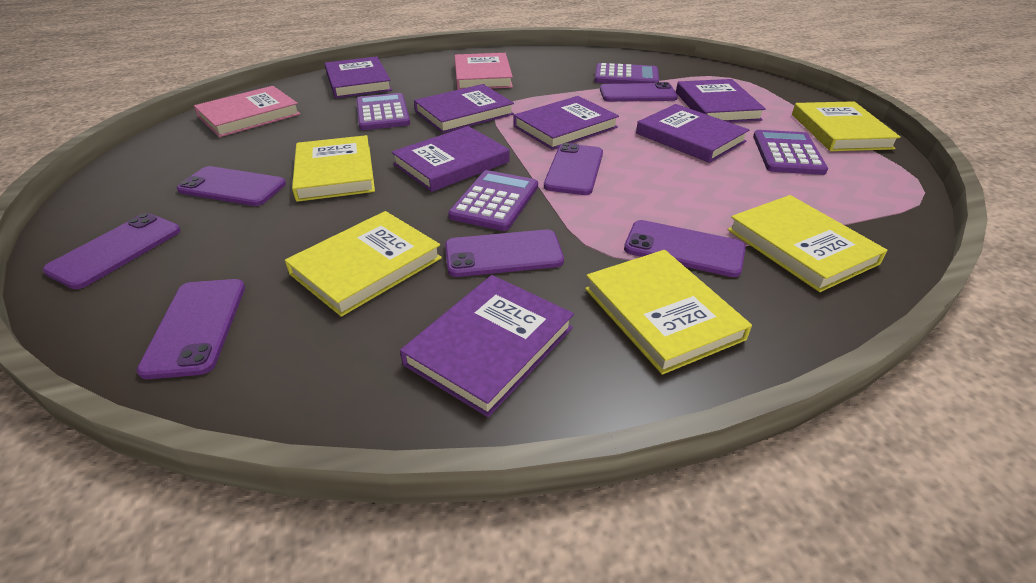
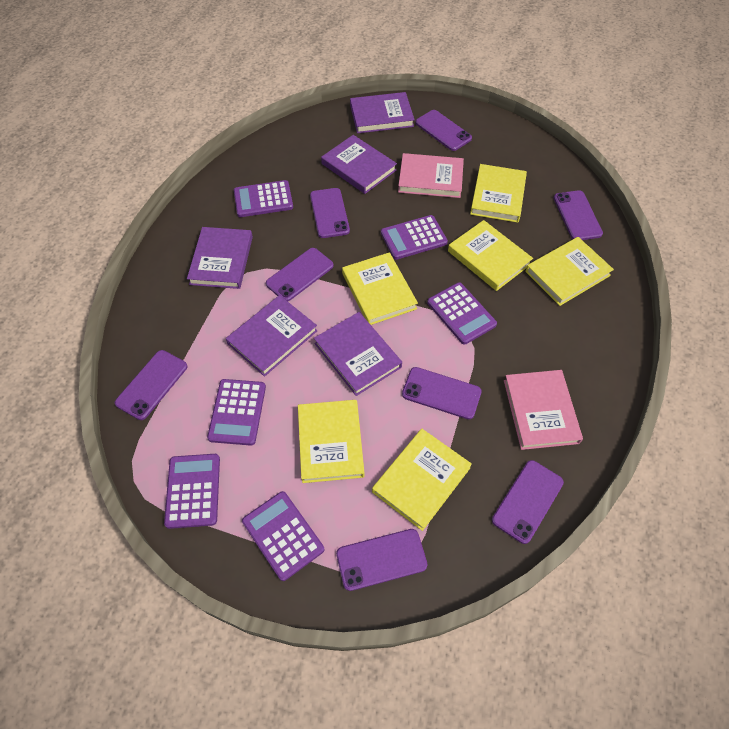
purple book: 7 -> 5
purple calculator: 4 -> 6
purple phone: 7 -> 8
yellow book: 5 -> 6

